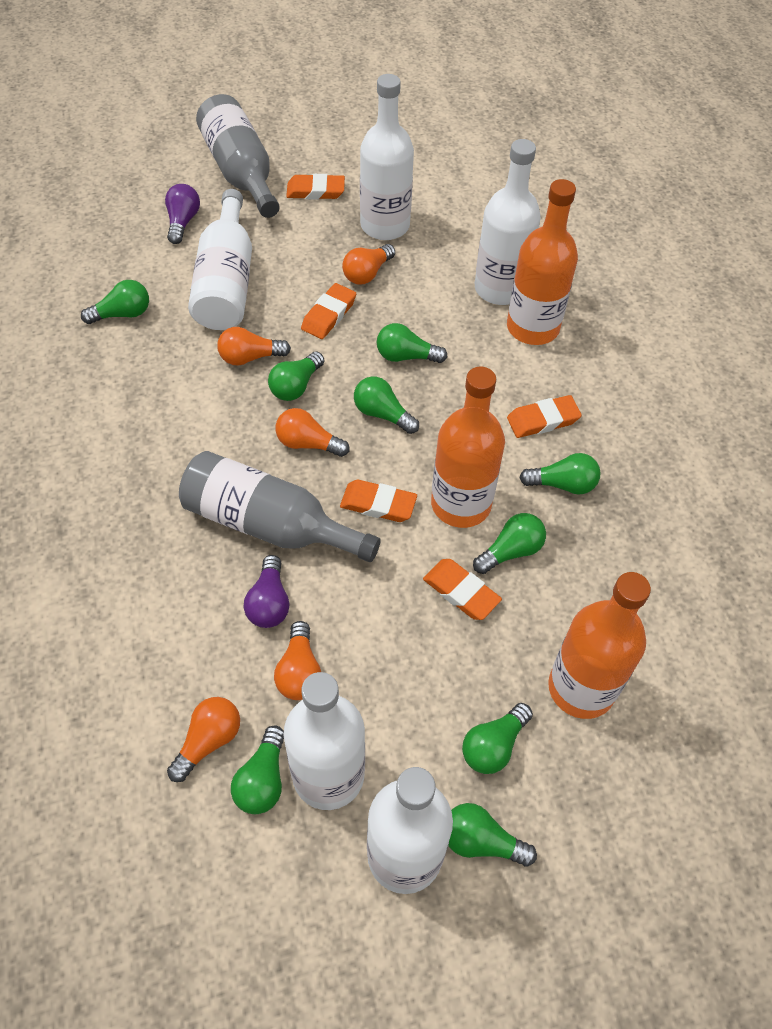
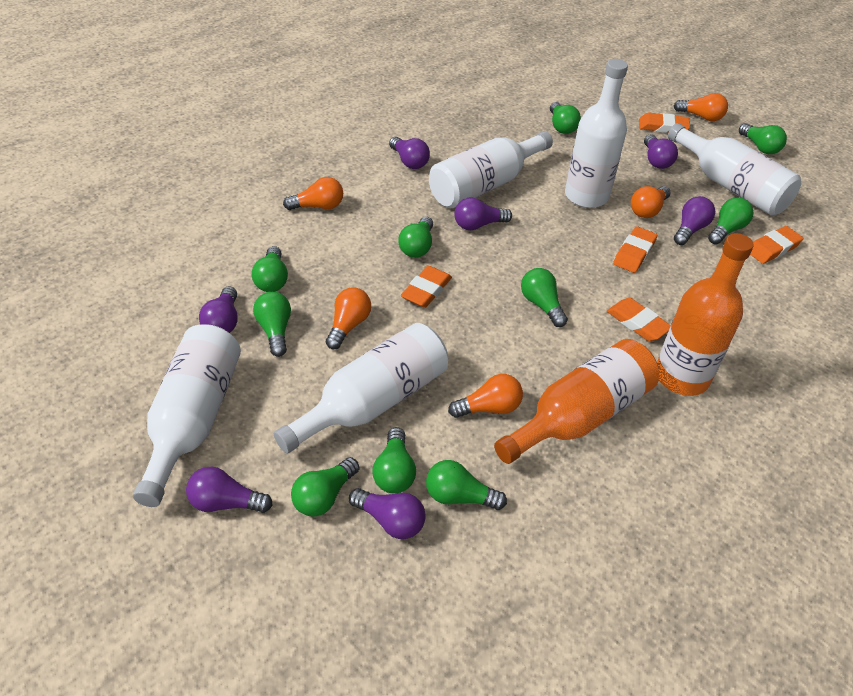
green light bulb: 9 -> 10
grey bottle: 2 -> 0
orange bottle: 3 -> 2
purple light bulb: 2 -> 7

